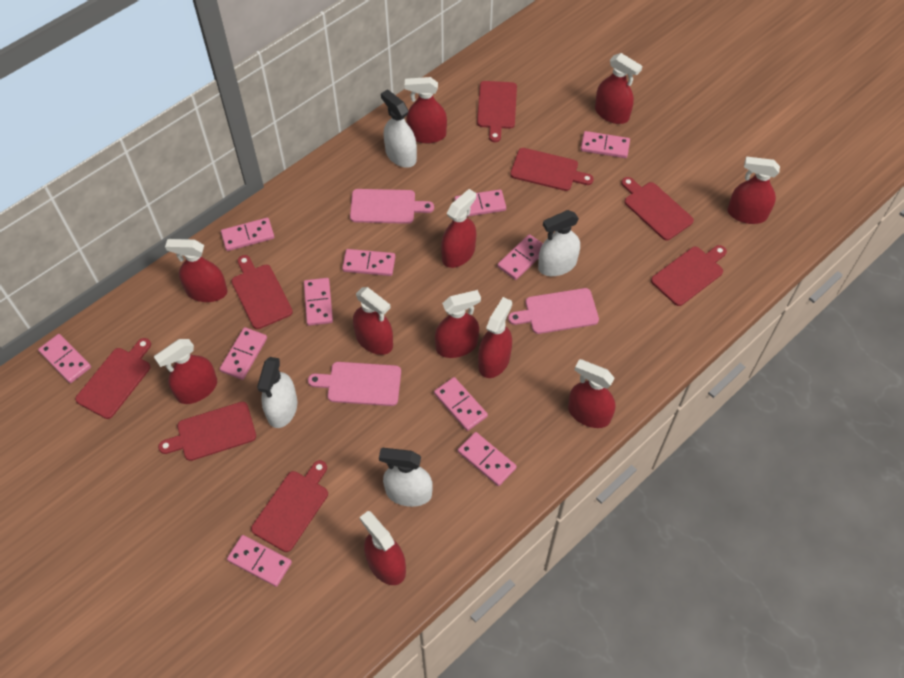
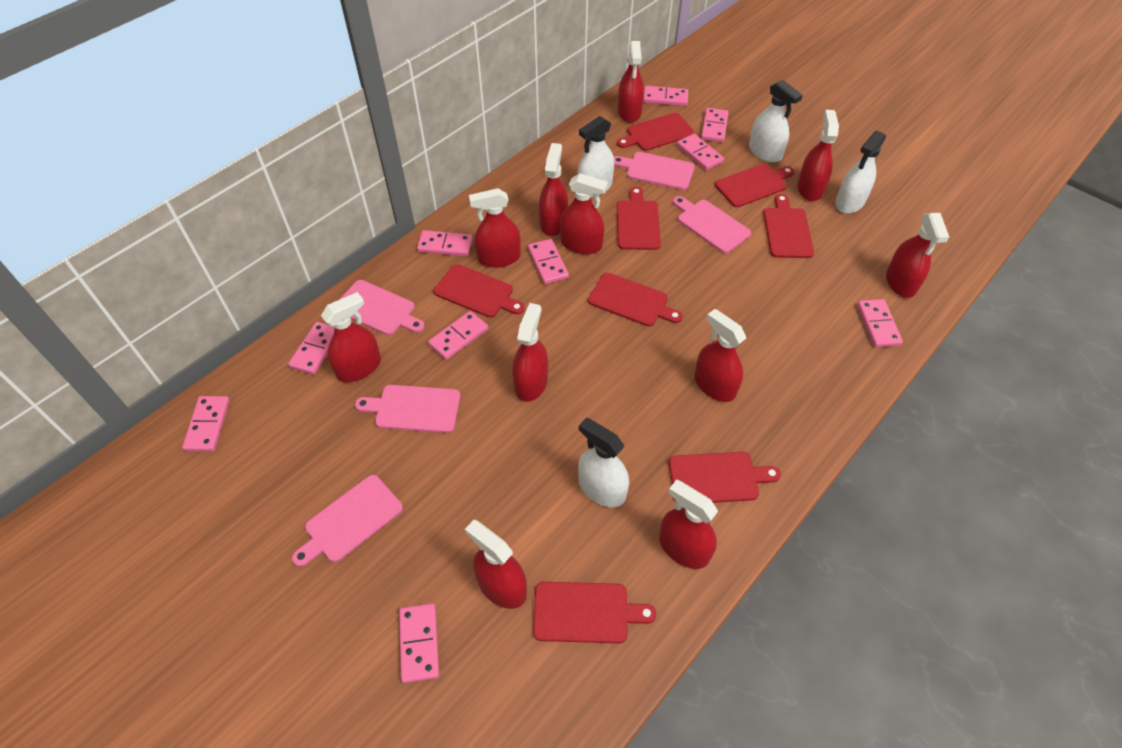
pink cutting board: 3 -> 5
pink domino: 11 -> 10

